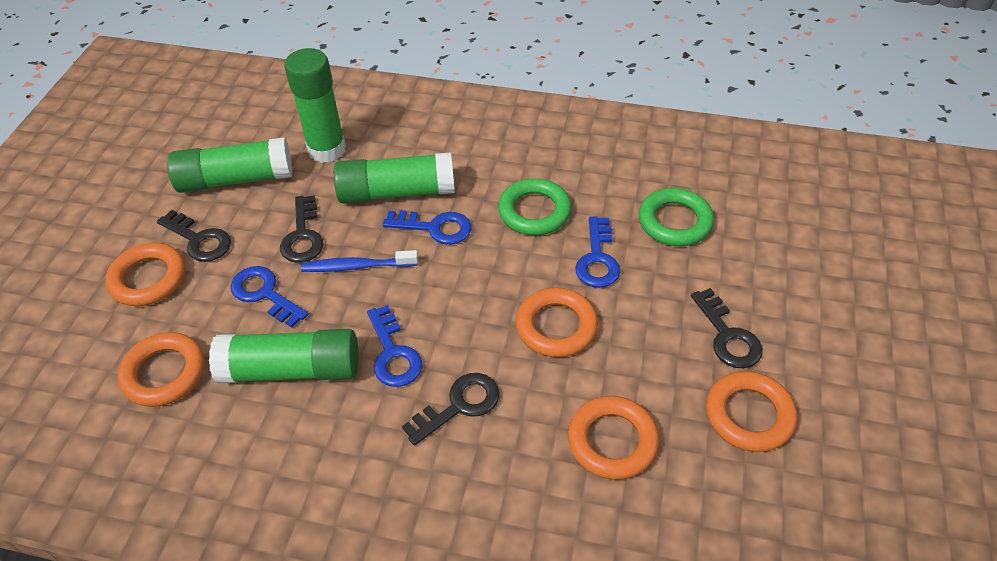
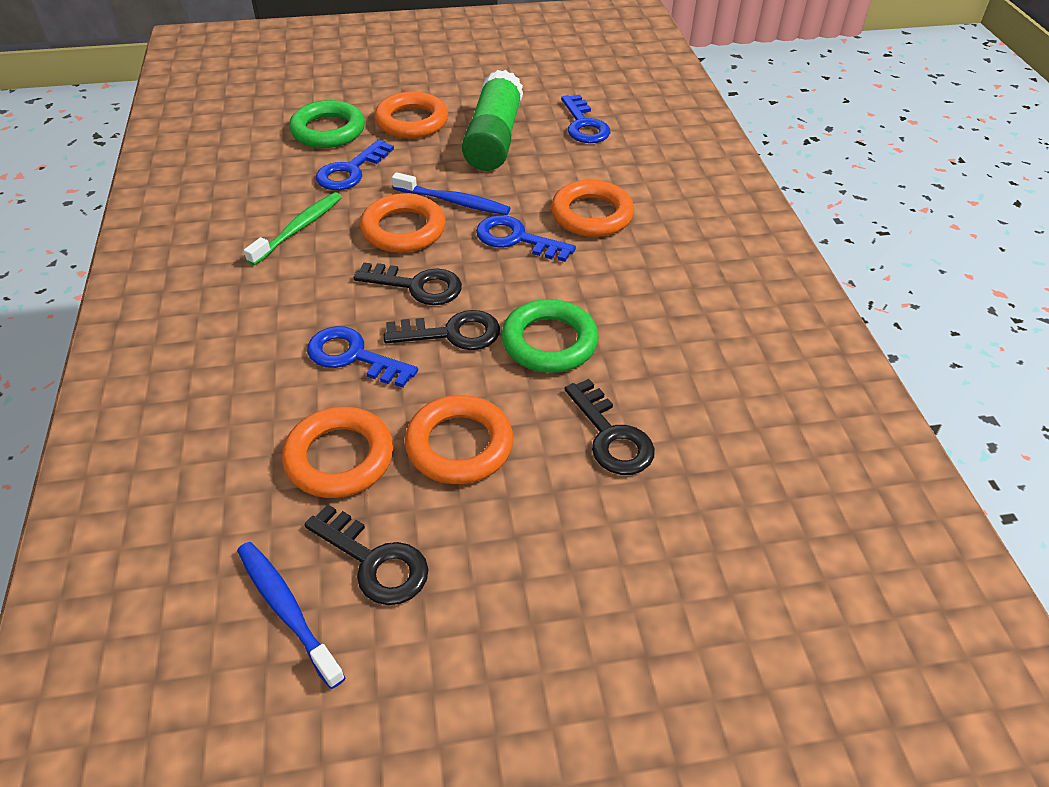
blue toothbrush: 1 -> 2
green glue stick: 4 -> 1
green toothbrush: 0 -> 1

